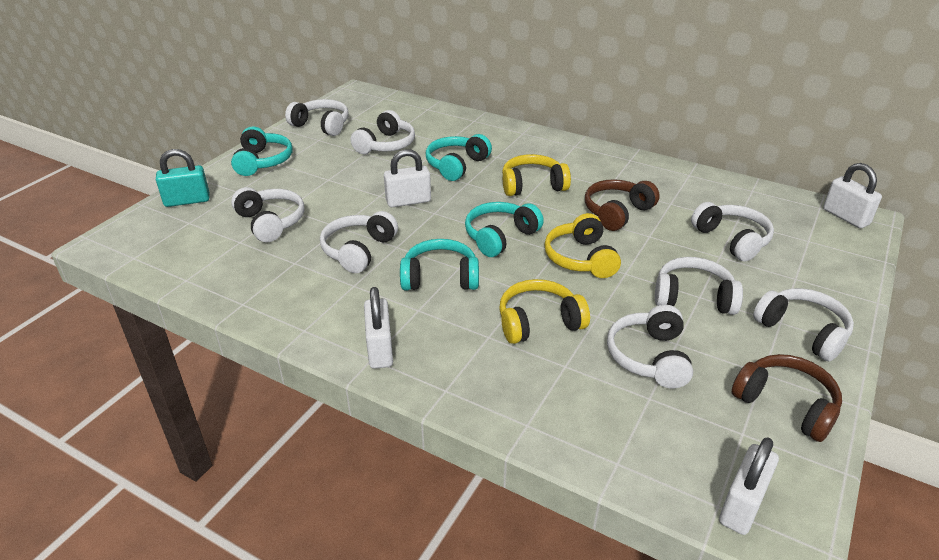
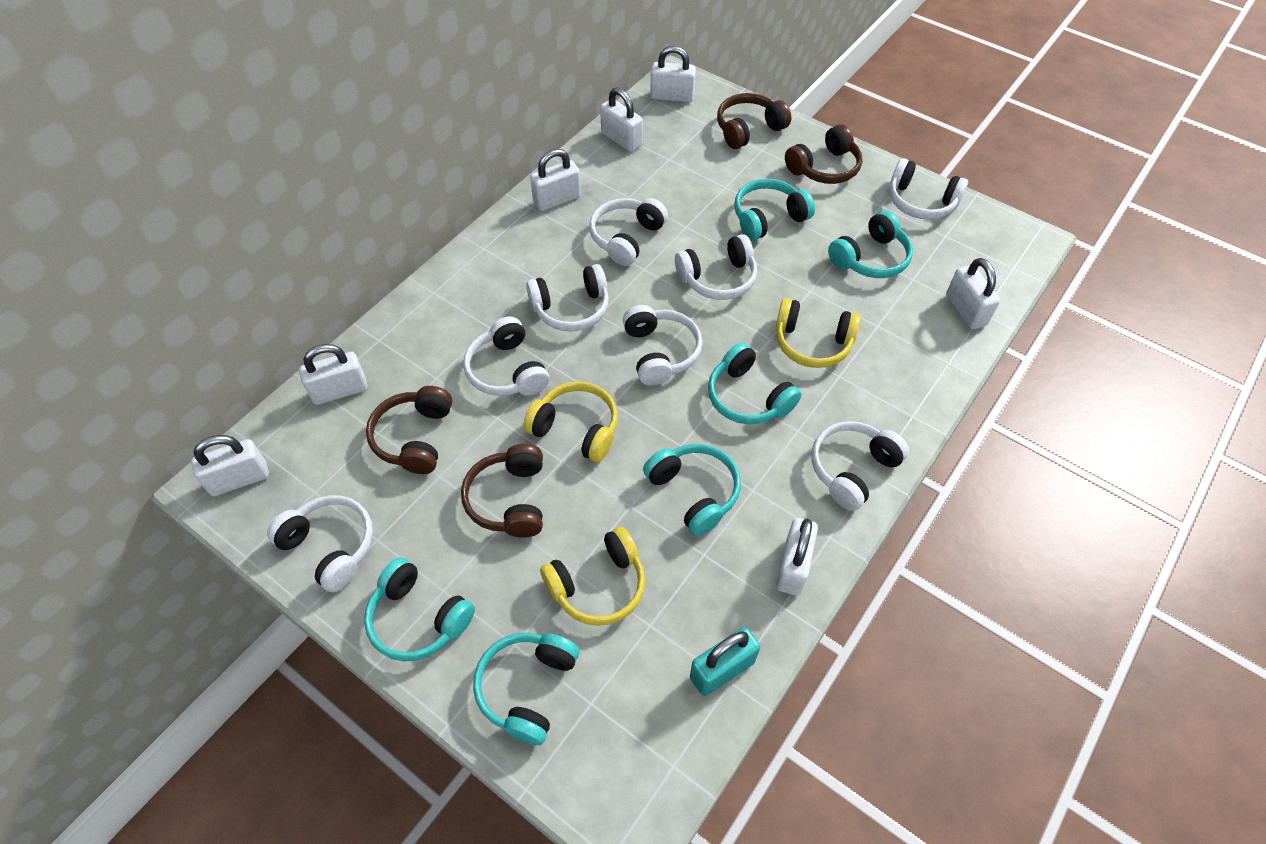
brown headphones: 2 -> 4
turquoise headphones: 4 -> 6
white padlock: 4 -> 7

